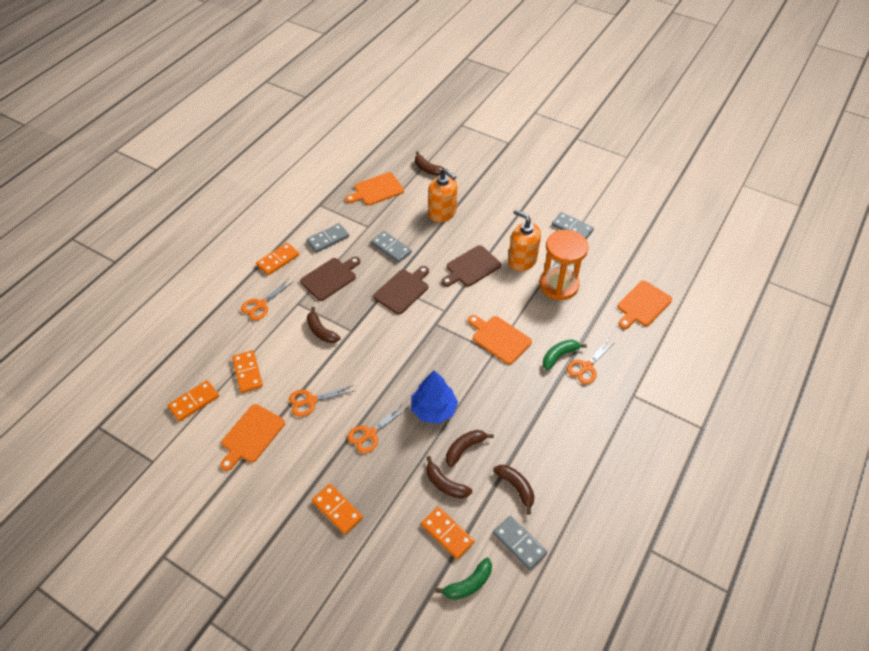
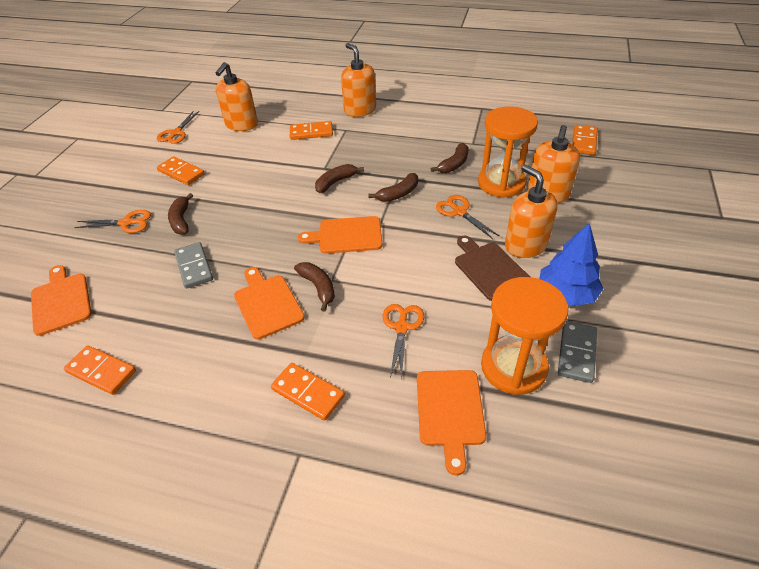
brown cutting board: 3 -> 1
green banana: 2 -> 0
grey domino: 4 -> 2
orange hourglass: 1 -> 2
orange soap dispenser: 2 -> 4

